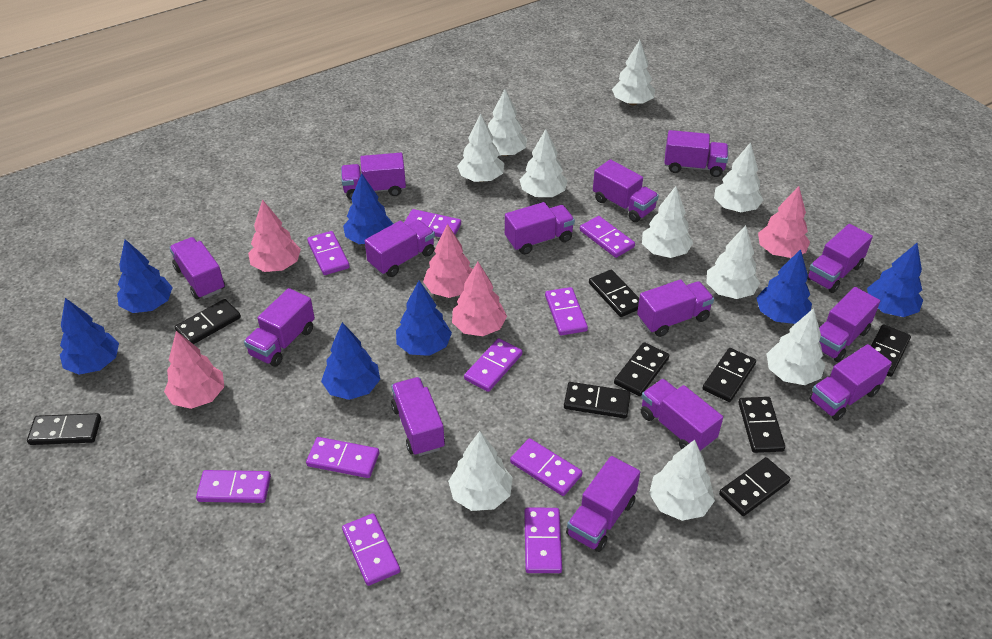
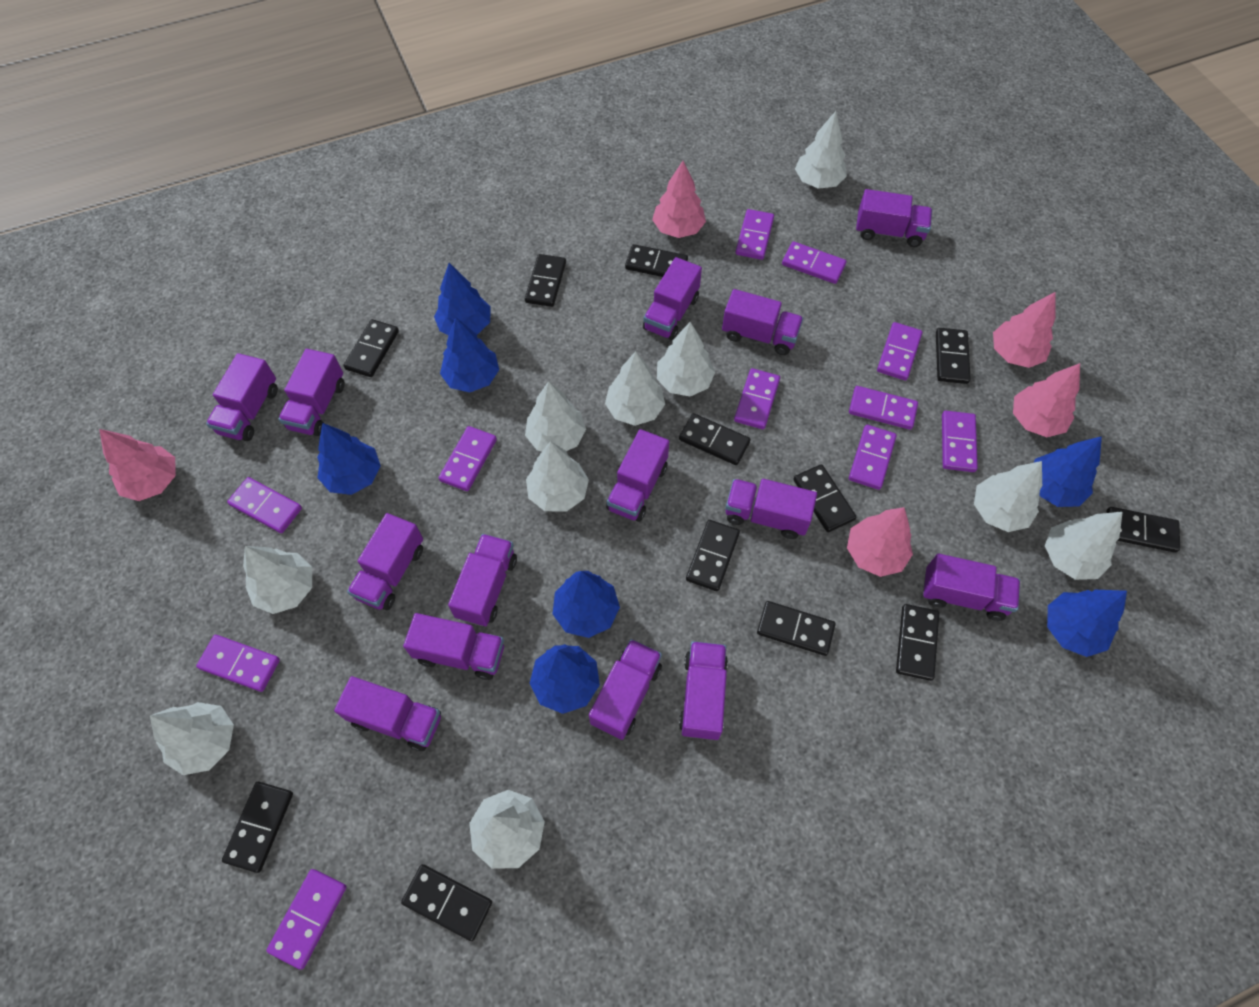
black domino: 9 -> 12
purple domino: 10 -> 11

